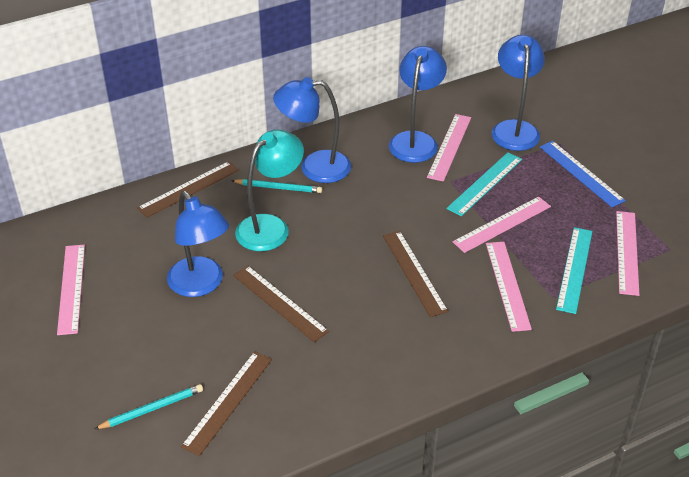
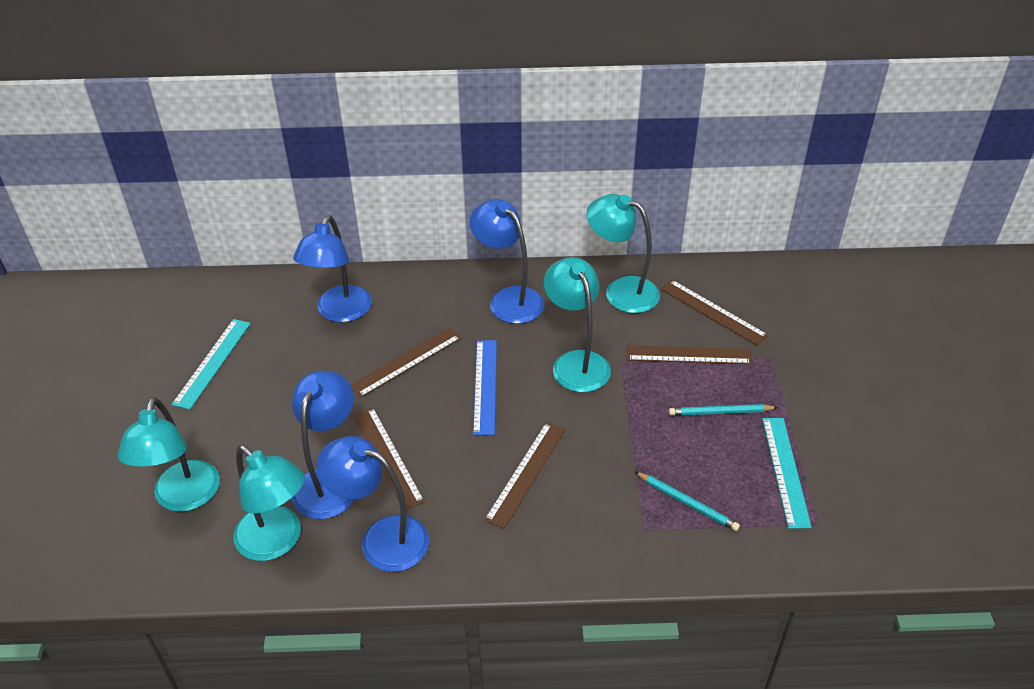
brown ruler: 4 -> 5
pink ruler: 5 -> 0
turquoise lamp: 1 -> 4

